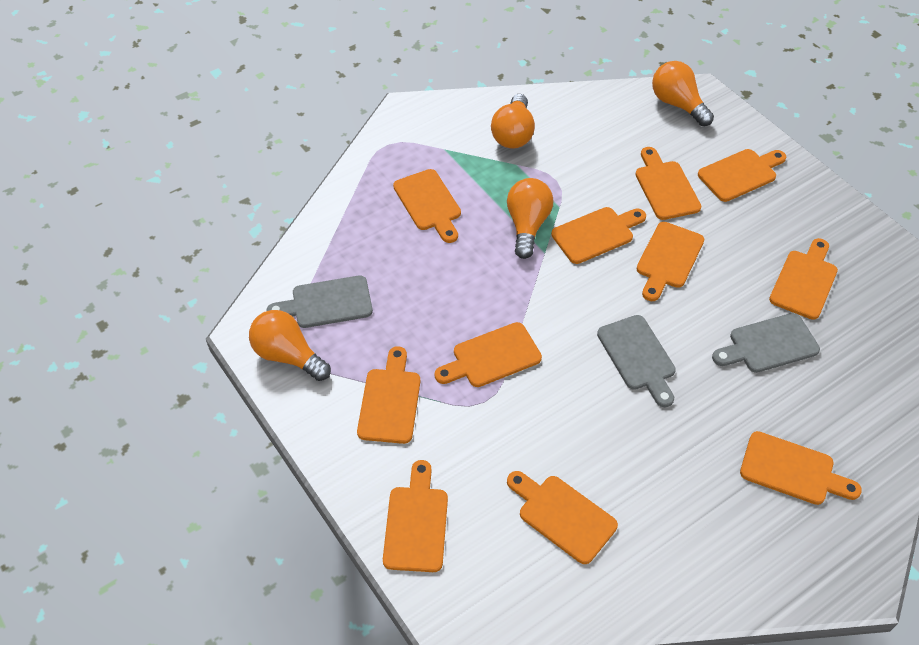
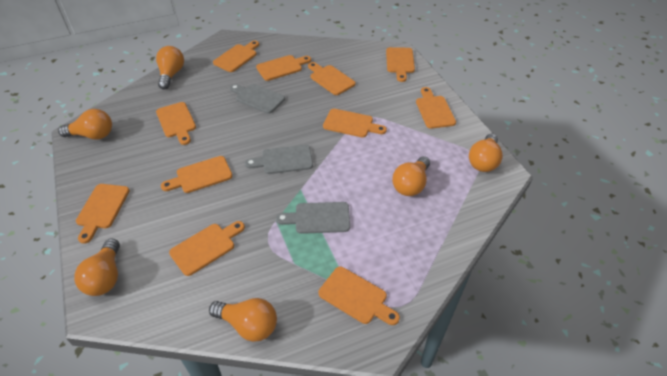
orange light bulb: 4 -> 6

